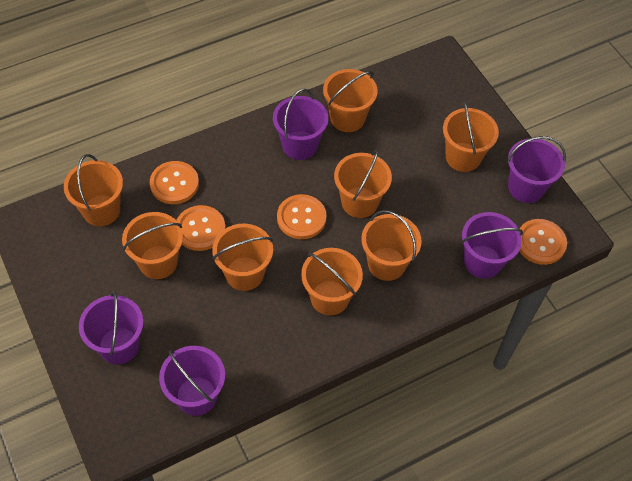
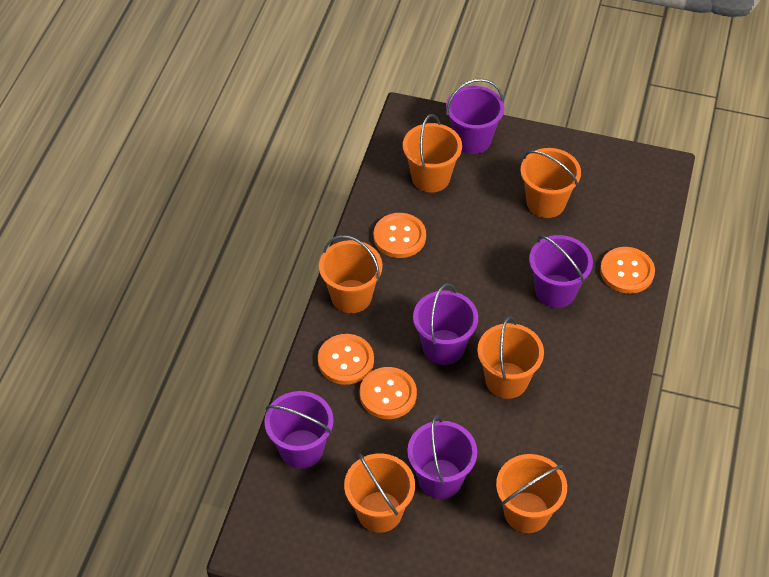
orange bucket: 8 -> 6

